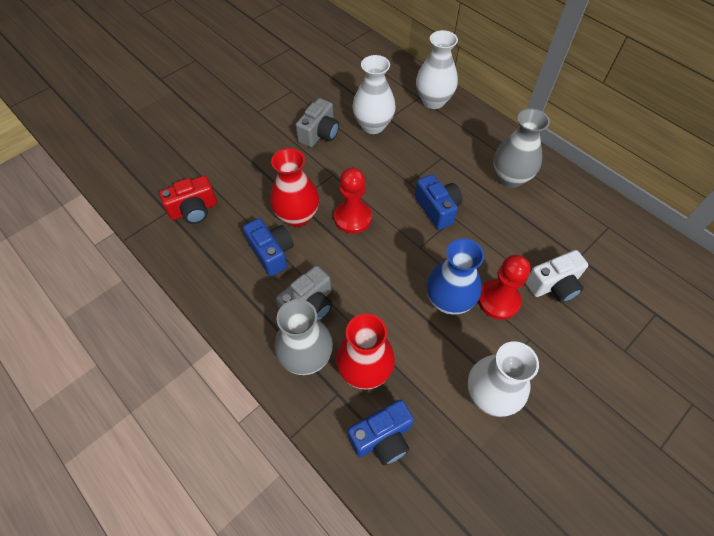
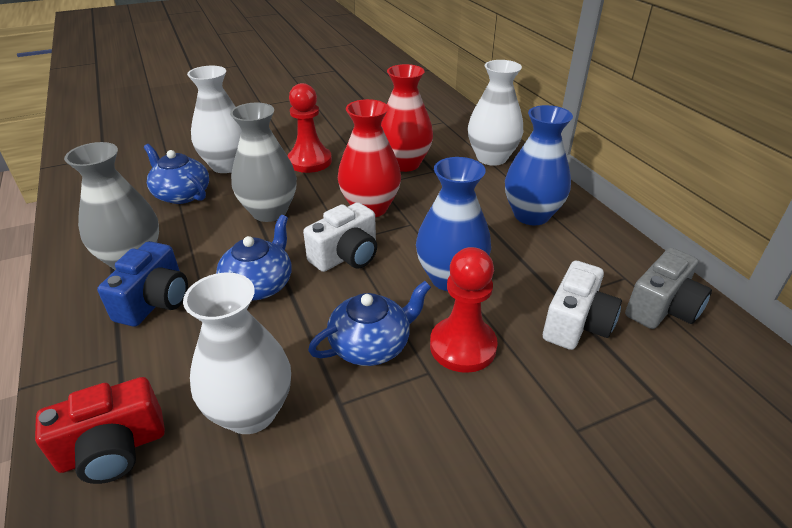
blue camera: 3 -> 1
blue teapot: 0 -> 3
blue vase: 1 -> 2
grey camera: 2 -> 1
white camera: 1 -> 2

